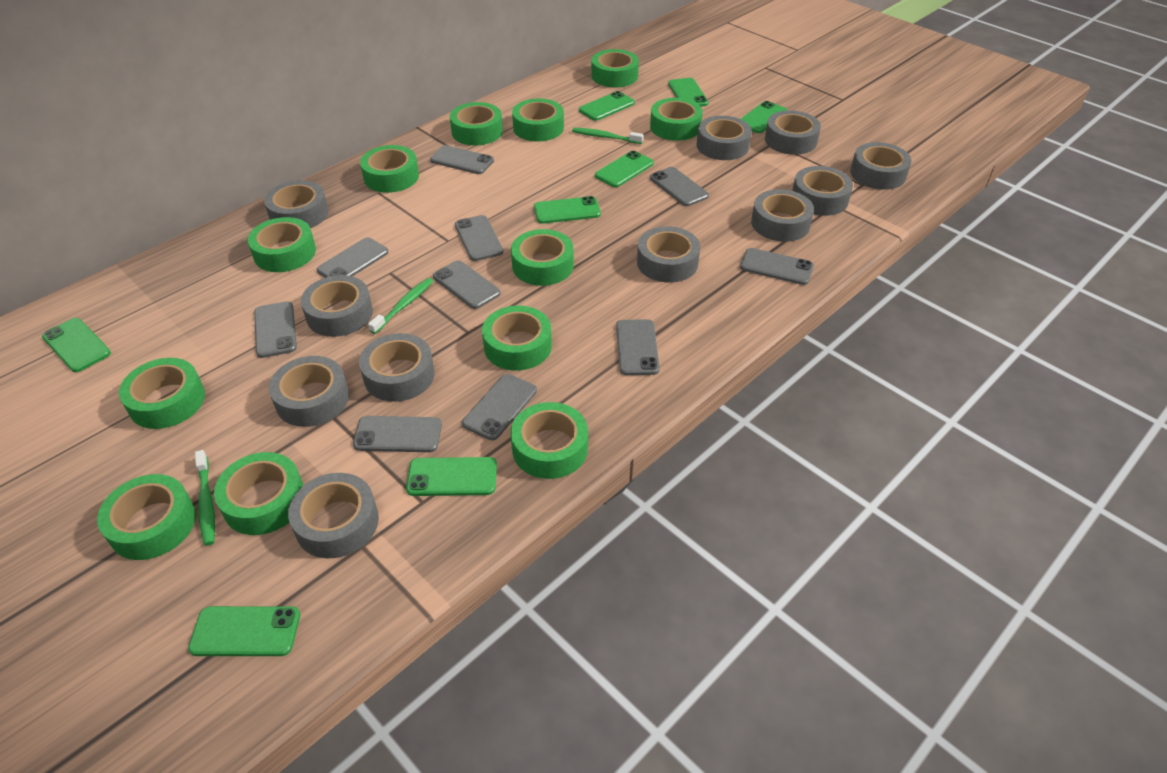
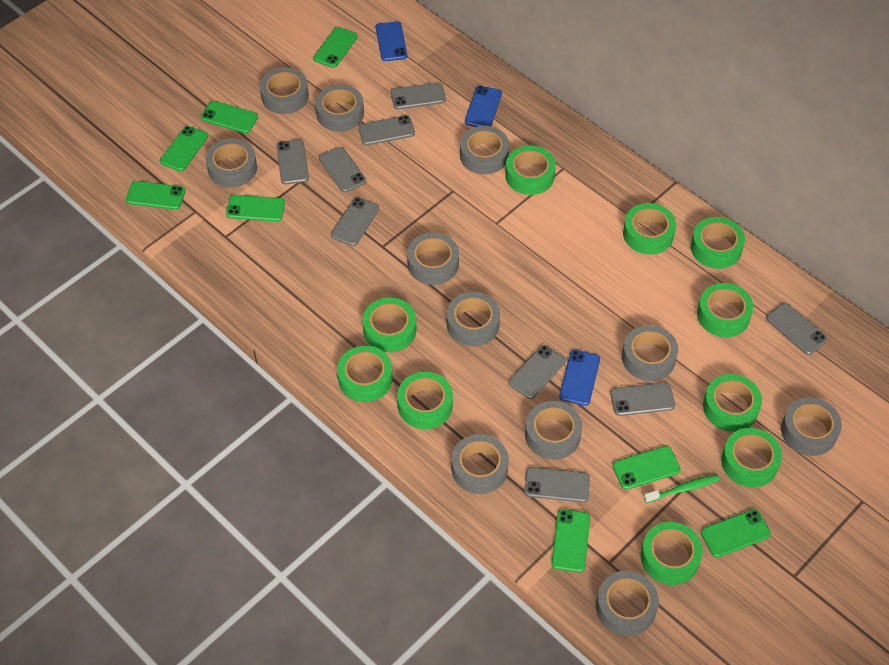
blue phone: 0 -> 3
green tape: 12 -> 10
green toothbrush: 3 -> 1
grey phone: 10 -> 9

